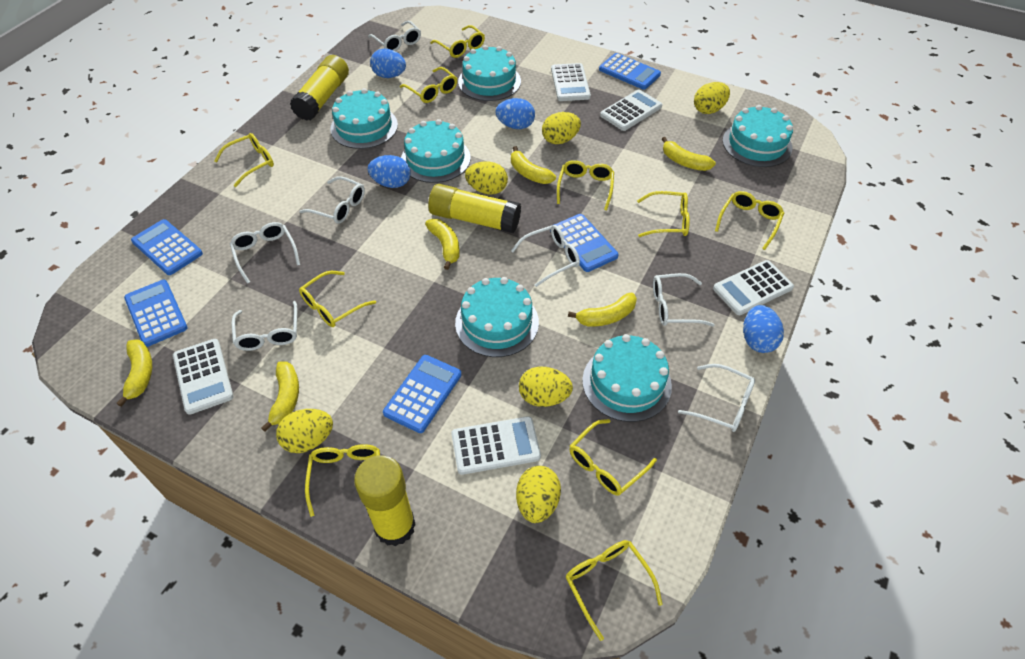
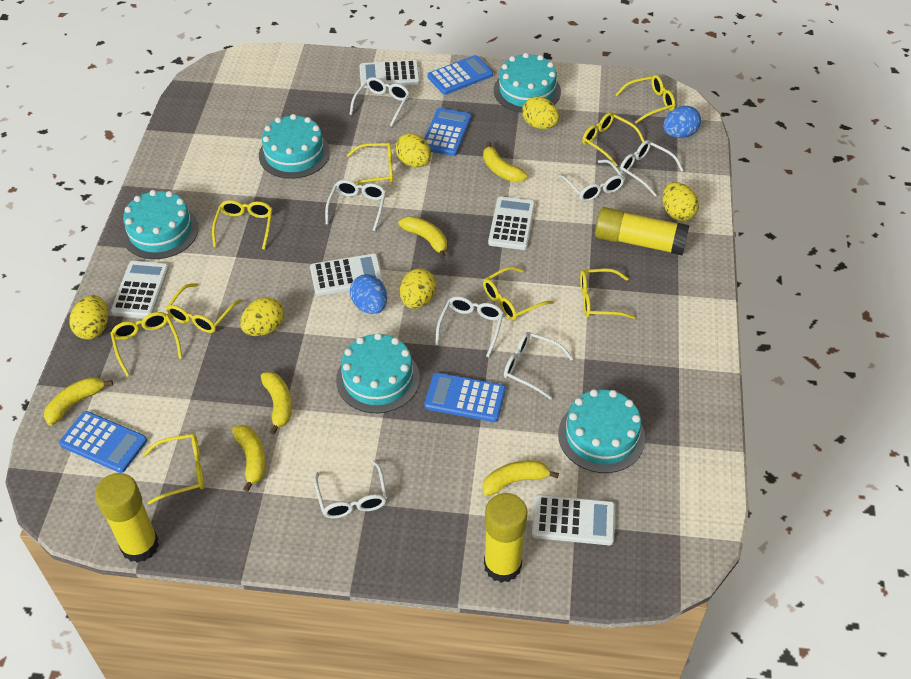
blue calculator: 5 -> 4
blue egg: 4 -> 2
turquoise cake: 6 -> 5
yellow glasses: 10 -> 9

